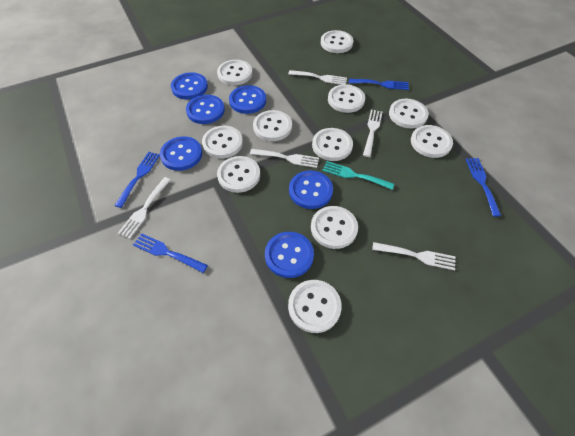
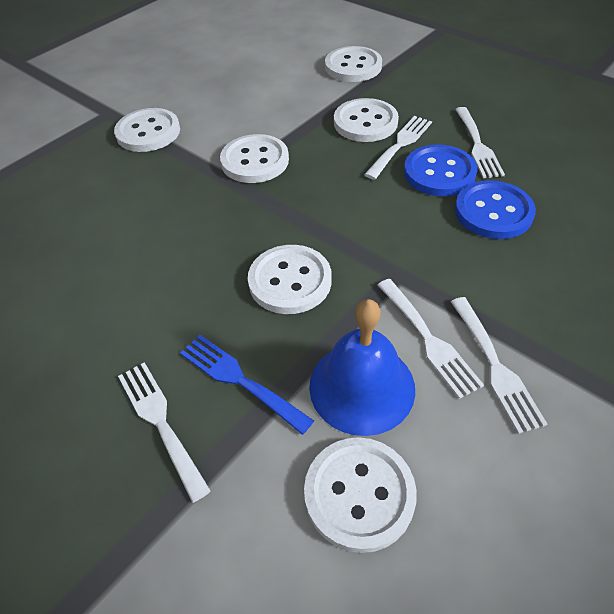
blue bell: 0 -> 1
blue button: 6 -> 2
blue fork: 4 -> 1
turquoise fork: 1 -> 0
white button: 11 -> 6

